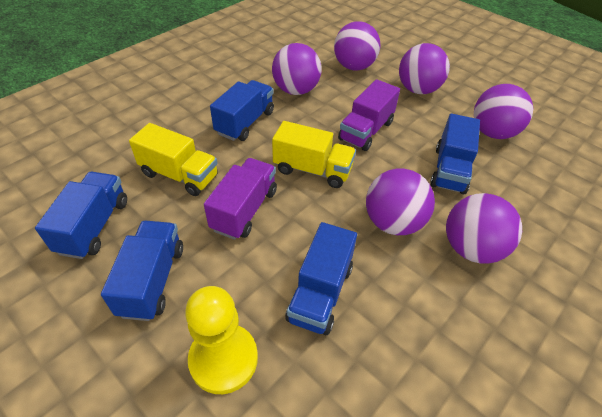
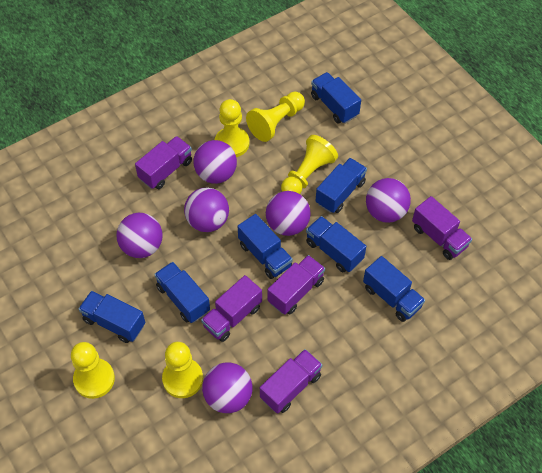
blue truck: 5 -> 7
purple truck: 2 -> 5
yellow pawn: 1 -> 5
yellow truck: 2 -> 0

